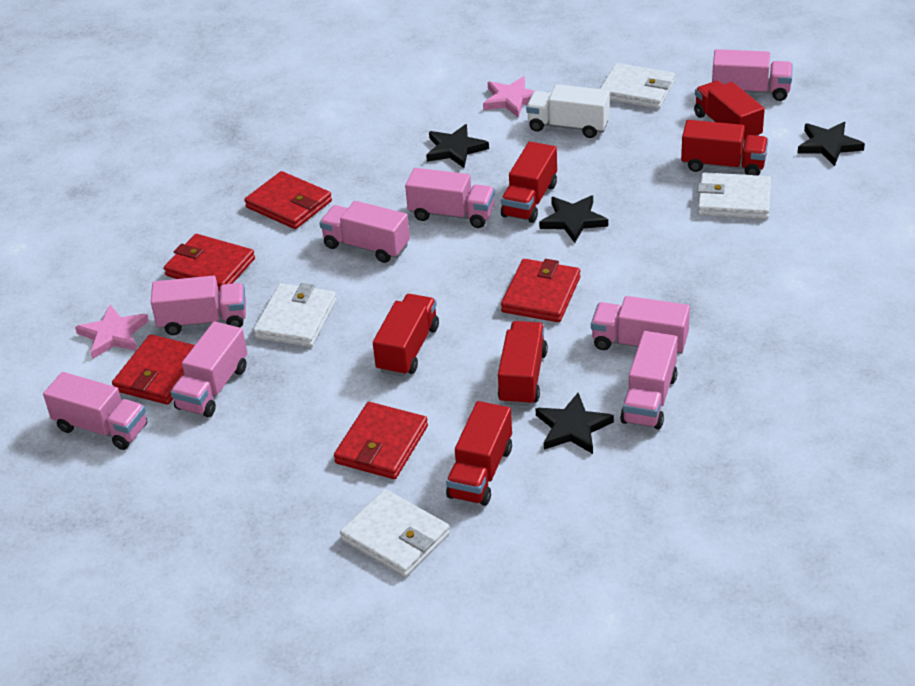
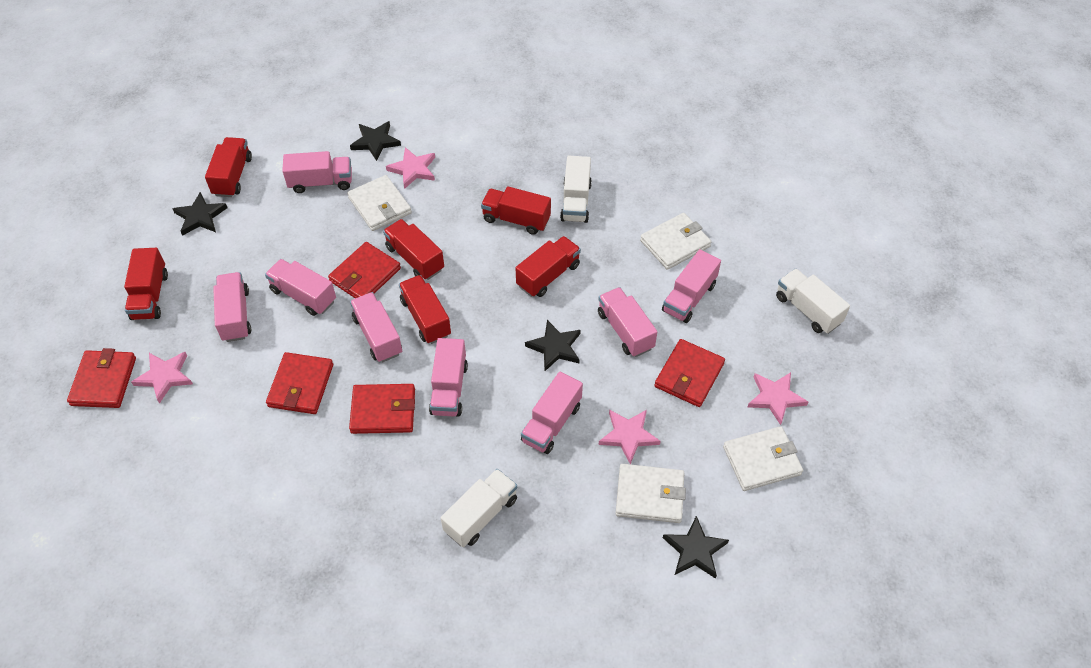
pink star: 2 -> 4
white truck: 1 -> 3

